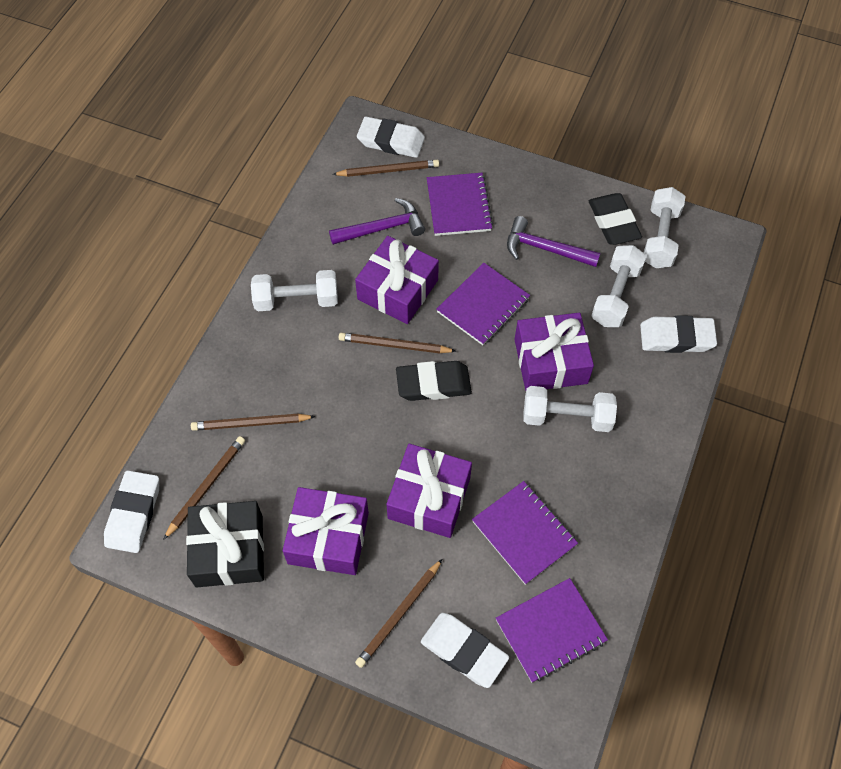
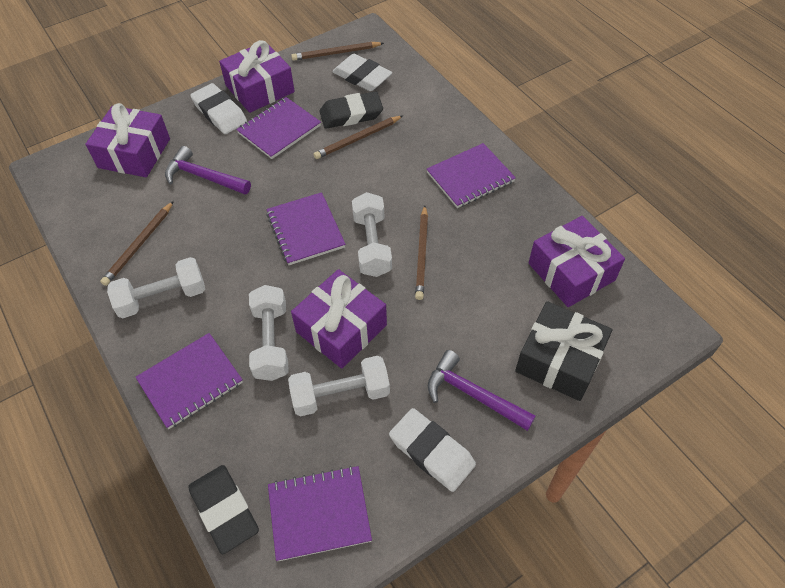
brown pencil: 5 -> 4
purple notebook: 4 -> 5
white eraser: 4 -> 3

